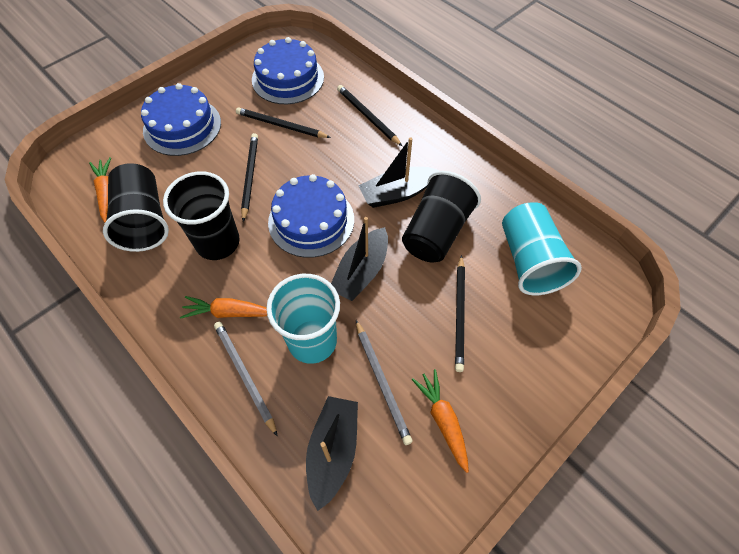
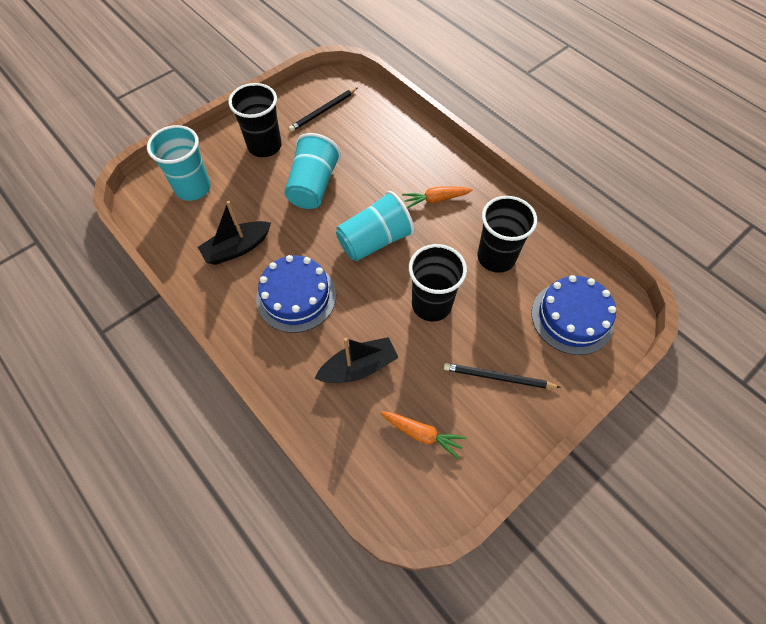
black boat: 3 -> 2
black pencil: 4 -> 2
blue cake: 3 -> 2
grey pencil: 2 -> 0
orange carrot: 3 -> 2
turquoise cup: 2 -> 3

